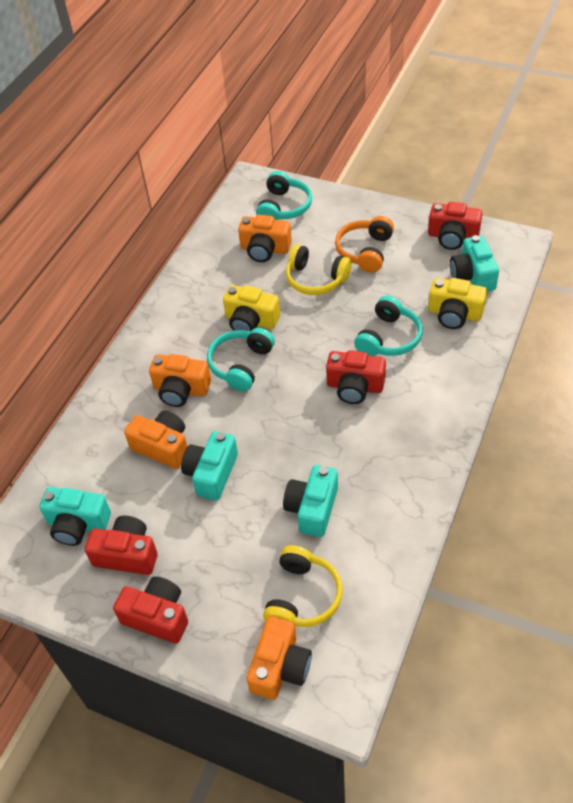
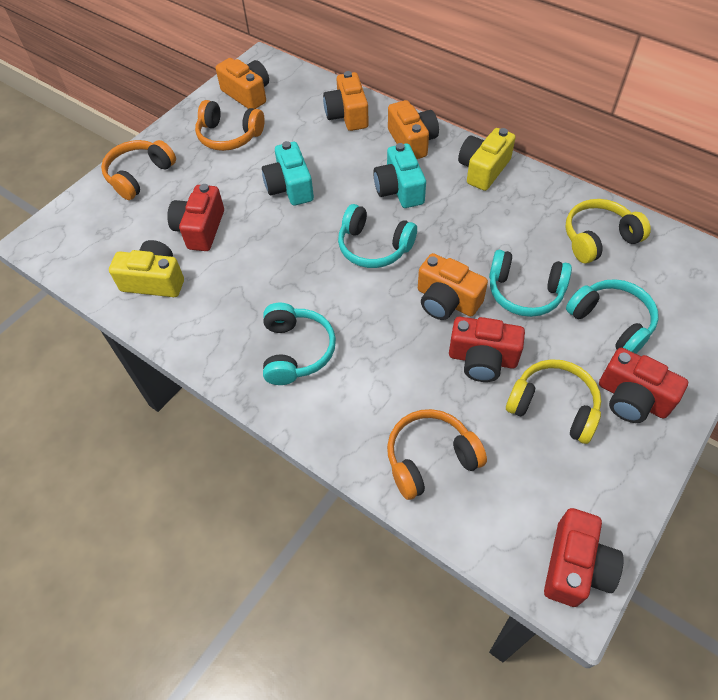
orange headphones: 1 -> 3
turquoise camera: 4 -> 2
turquoise headphones: 3 -> 4

